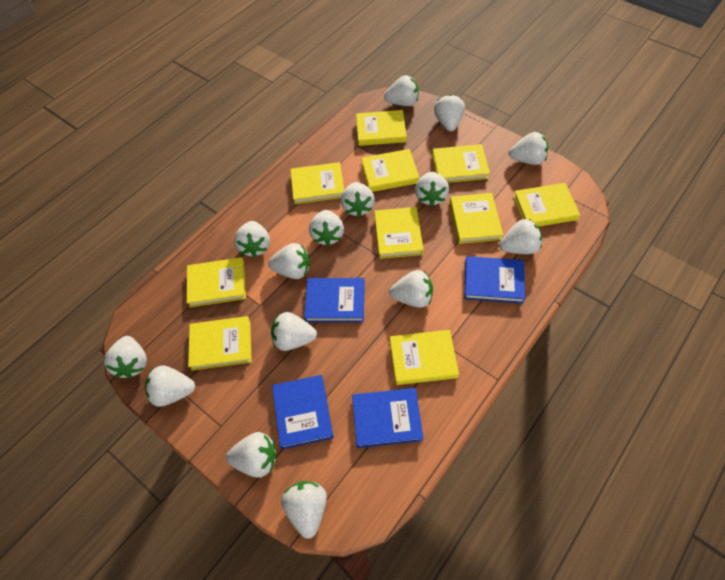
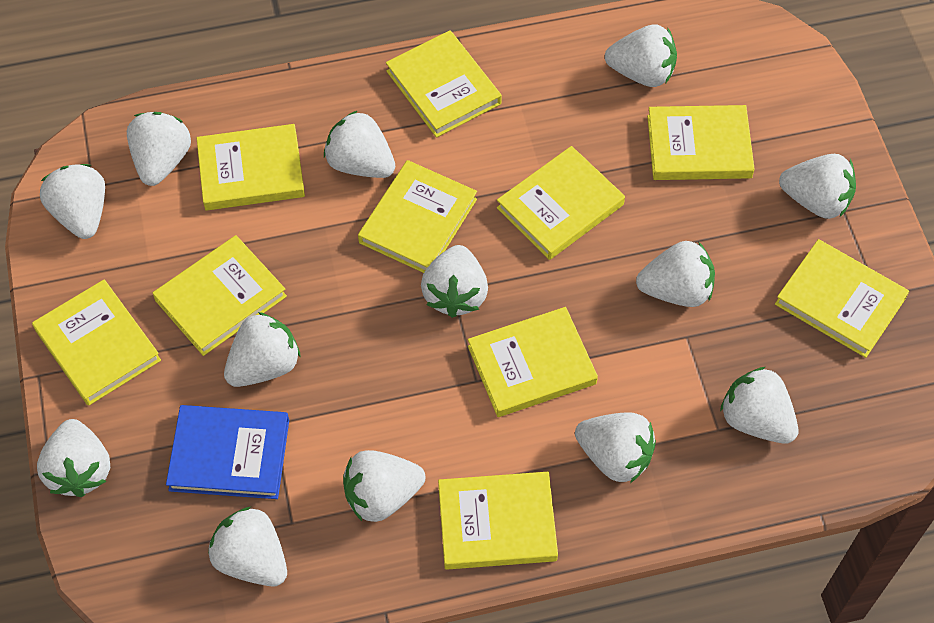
blue book: 4 -> 1
white strawberry: 15 -> 13

